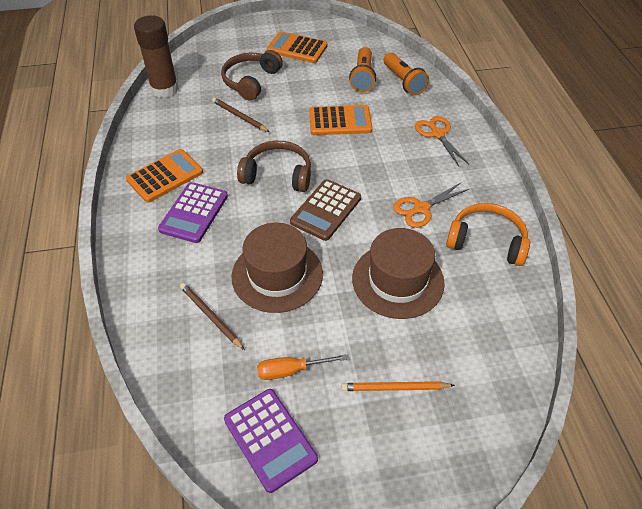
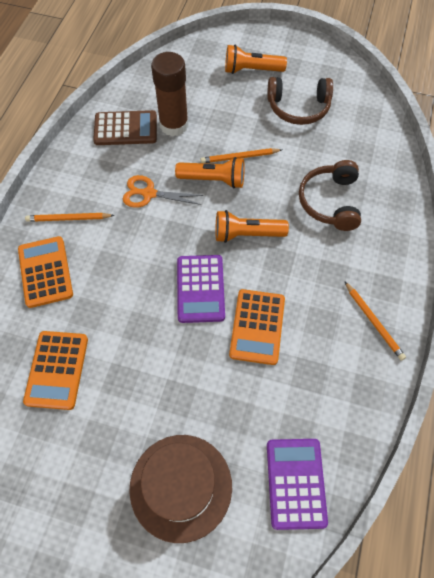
brown hat: 2 -> 1
brown pencil: 2 -> 0
orange flashlight: 2 -> 3
orange headphones: 1 -> 0
orange pencil: 1 -> 3
orange scissors: 2 -> 1
orange screwdriver: 1 -> 0

